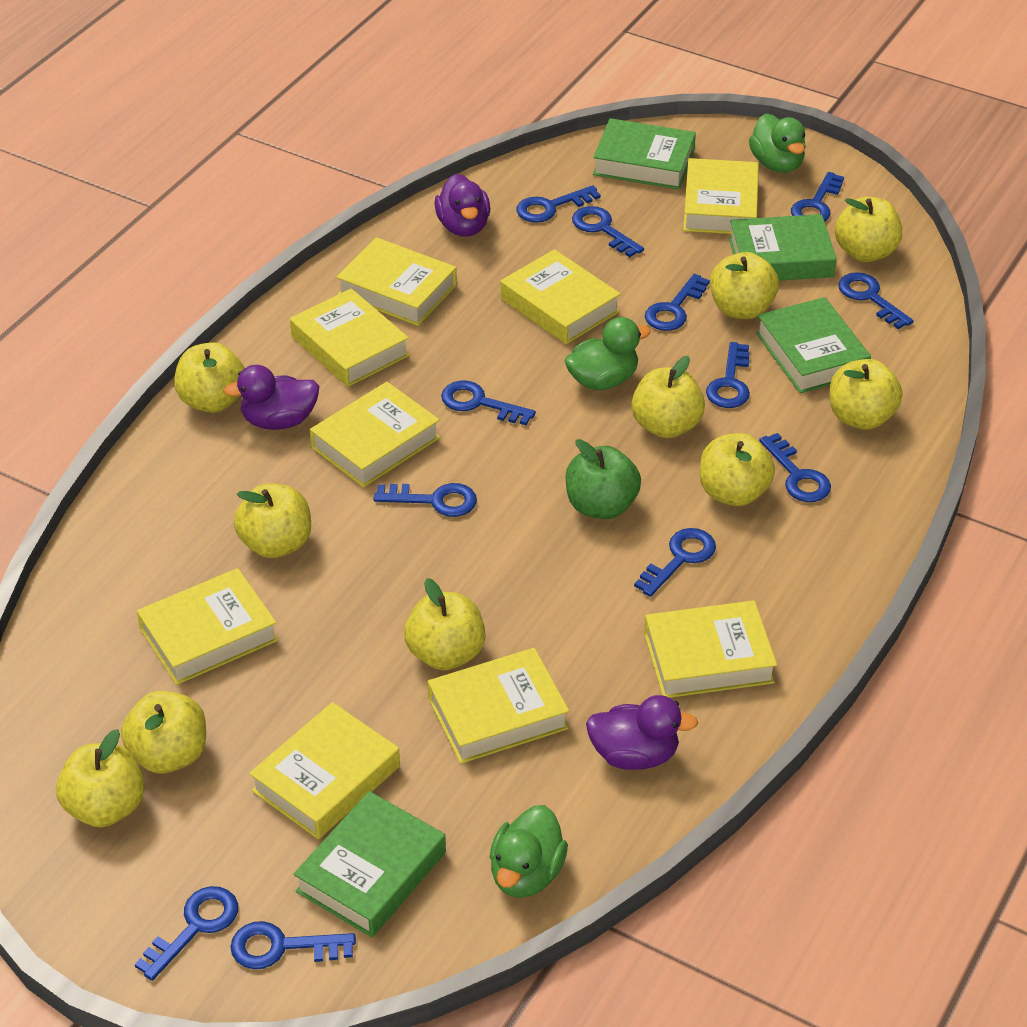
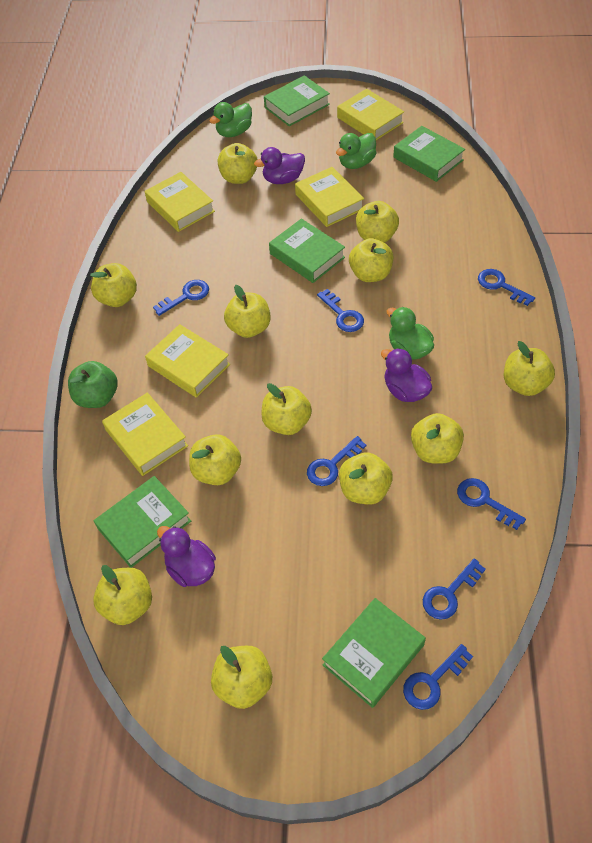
blue key: 12 -> 7
green book: 4 -> 5
yellow apple: 10 -> 12
yellow book: 9 -> 5

